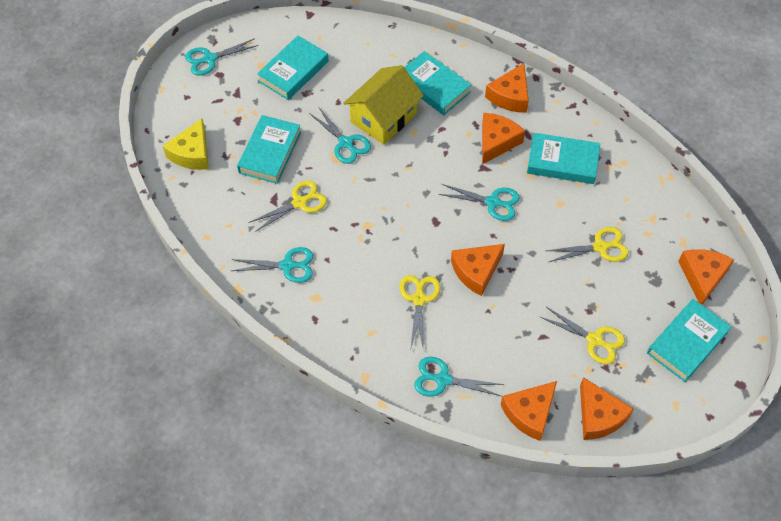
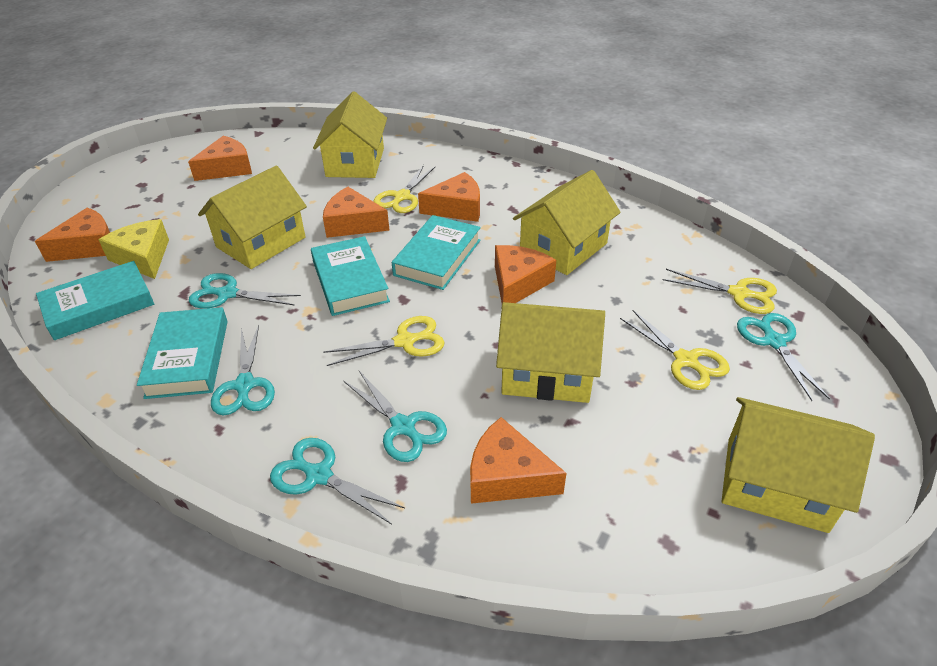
turquoise book: 5 -> 4
yellow house: 1 -> 5

